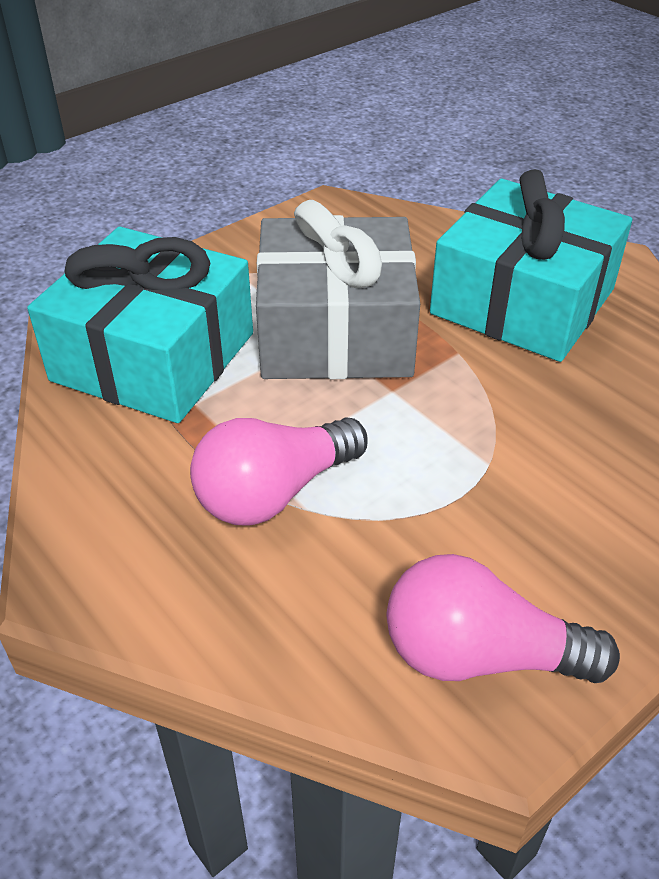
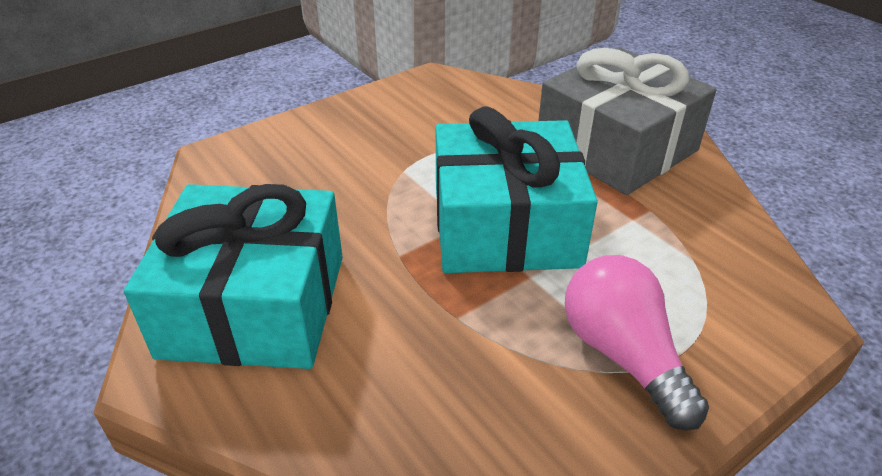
pink light bulb: 2 -> 1

